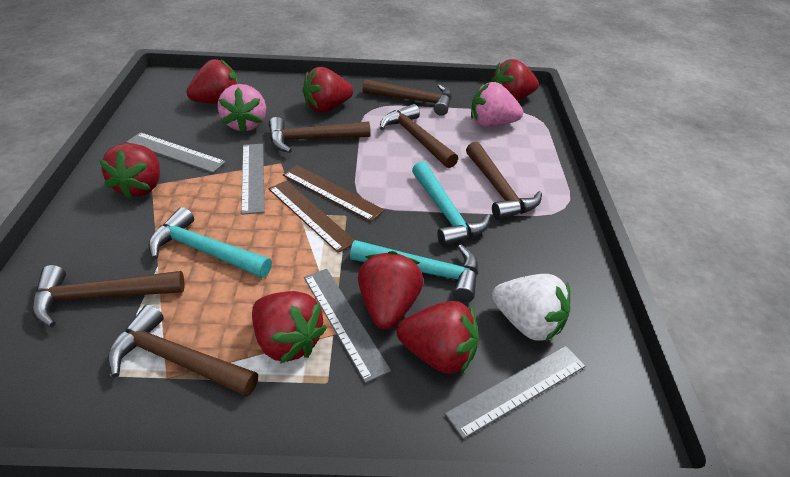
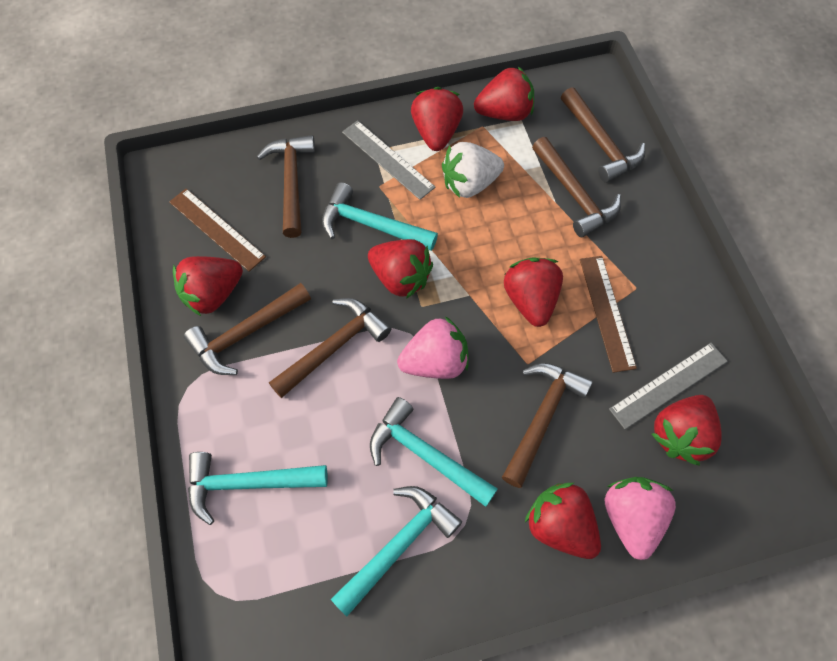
grey ruler: 4 -> 2
turquoise hammer: 3 -> 4

